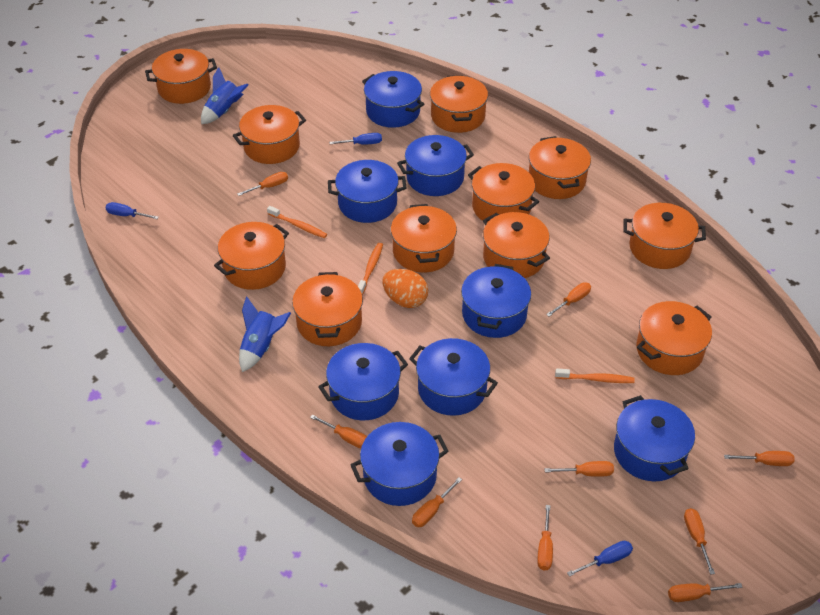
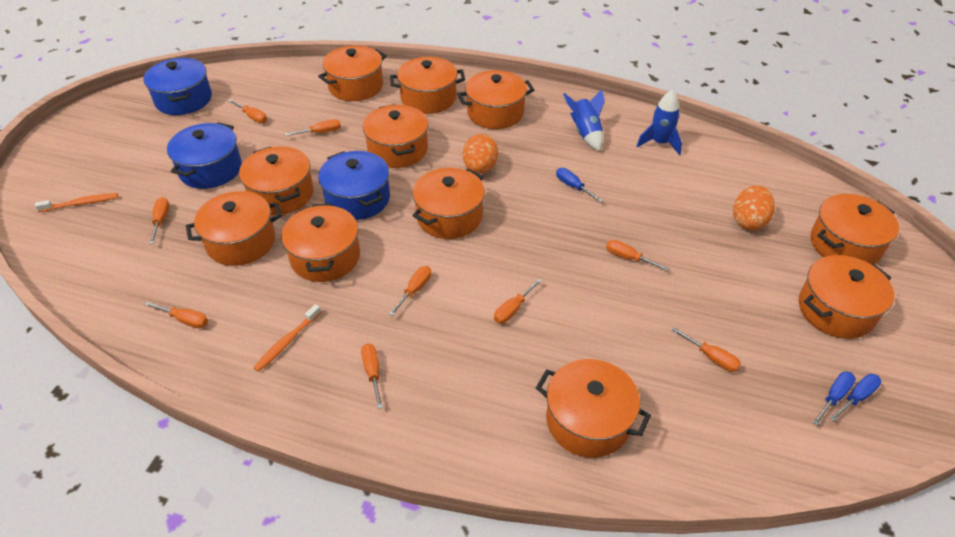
blue pot: 8 -> 3
orange egg: 1 -> 2
orange toothbrush: 3 -> 2

